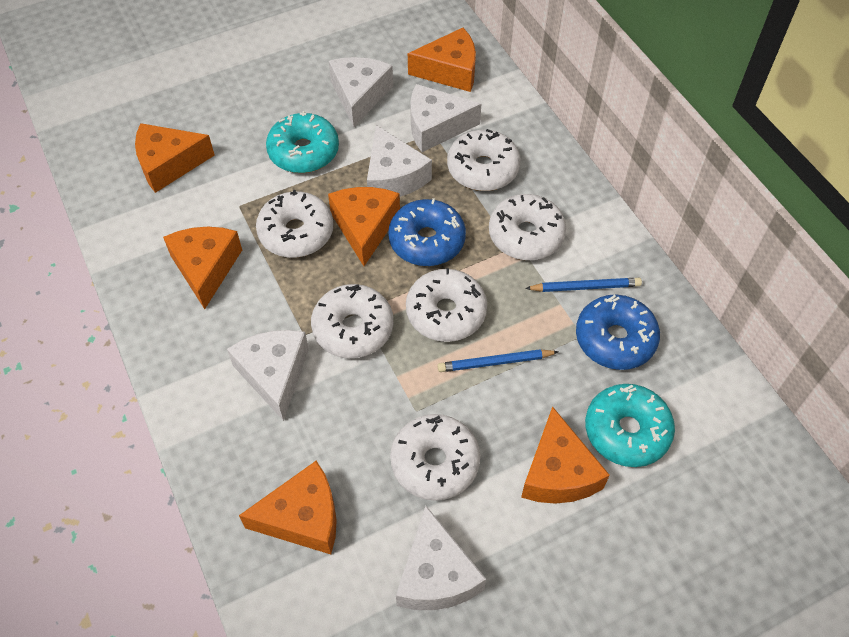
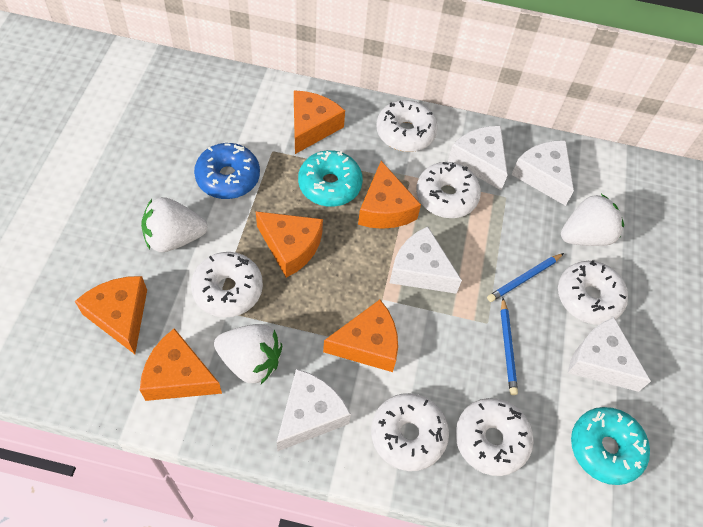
blue donut: 2 -> 1
white strawberry: 0 -> 3

